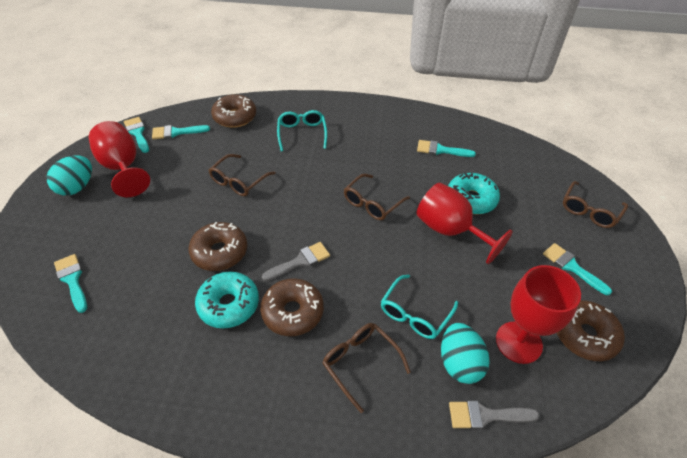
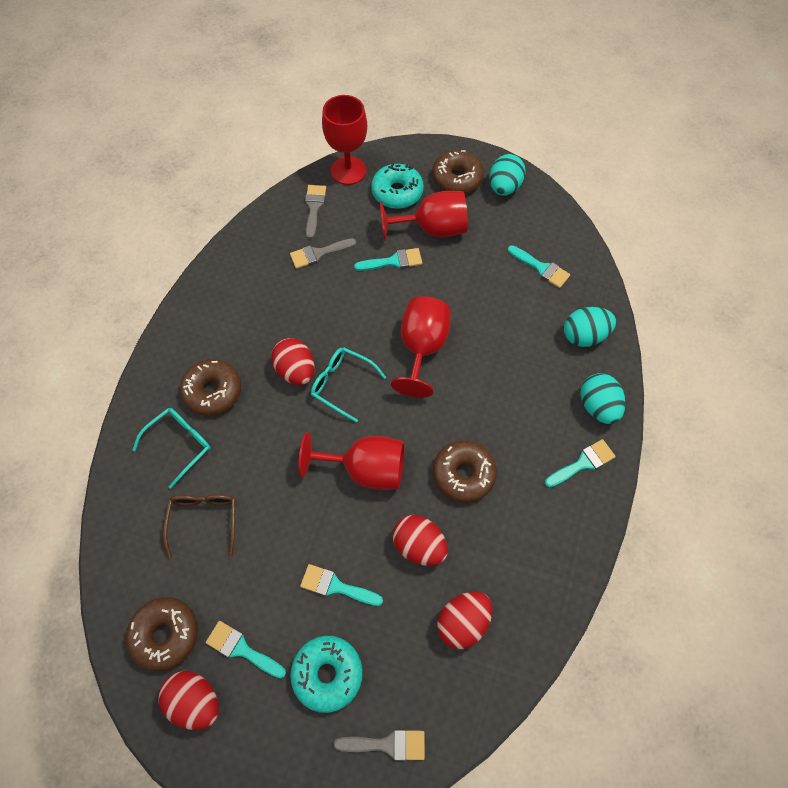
brown glasses: 4 -> 1
grey brush: 2 -> 3
red egg: 0 -> 4
red goblet: 3 -> 4
turquoise egg: 2 -> 3

